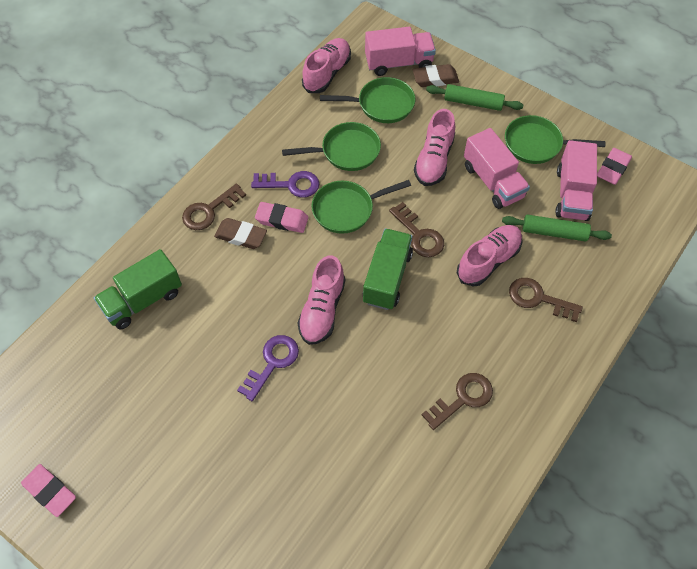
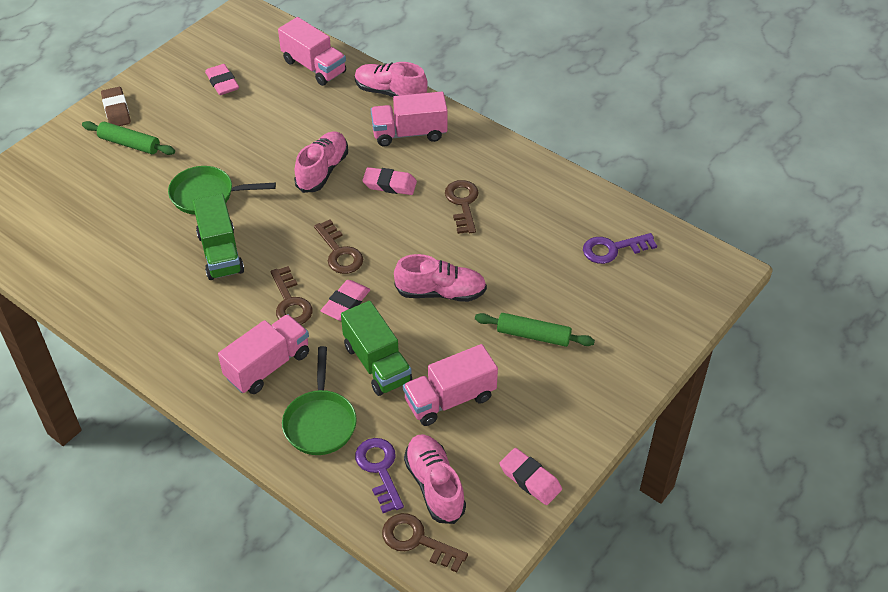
brown eraser: 2 -> 1
green pan: 4 -> 2
pink eraser: 3 -> 4
pink truck: 3 -> 4

